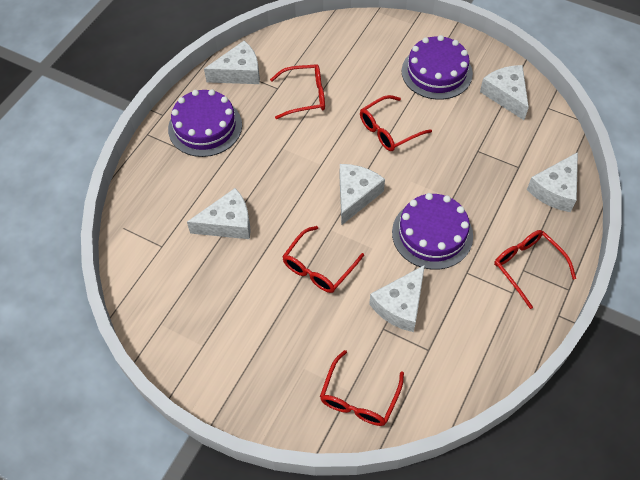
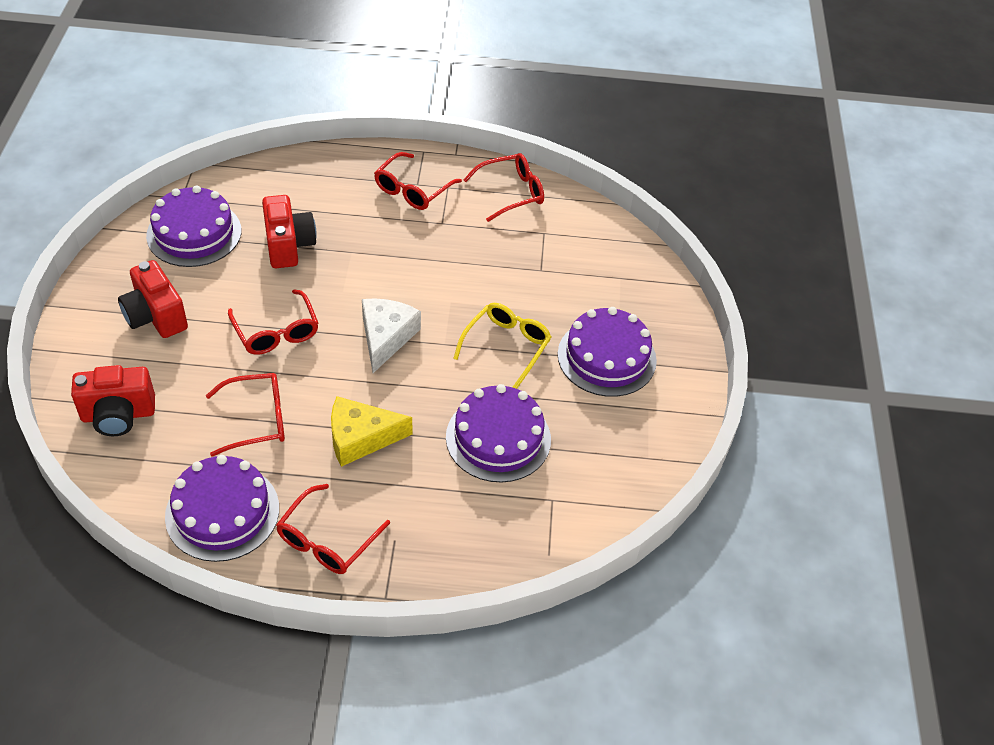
purple cake: 3 -> 4
red camera: 0 -> 3
white cheese: 6 -> 1
yellow cheese: 0 -> 1
yellow glasses: 0 -> 1

